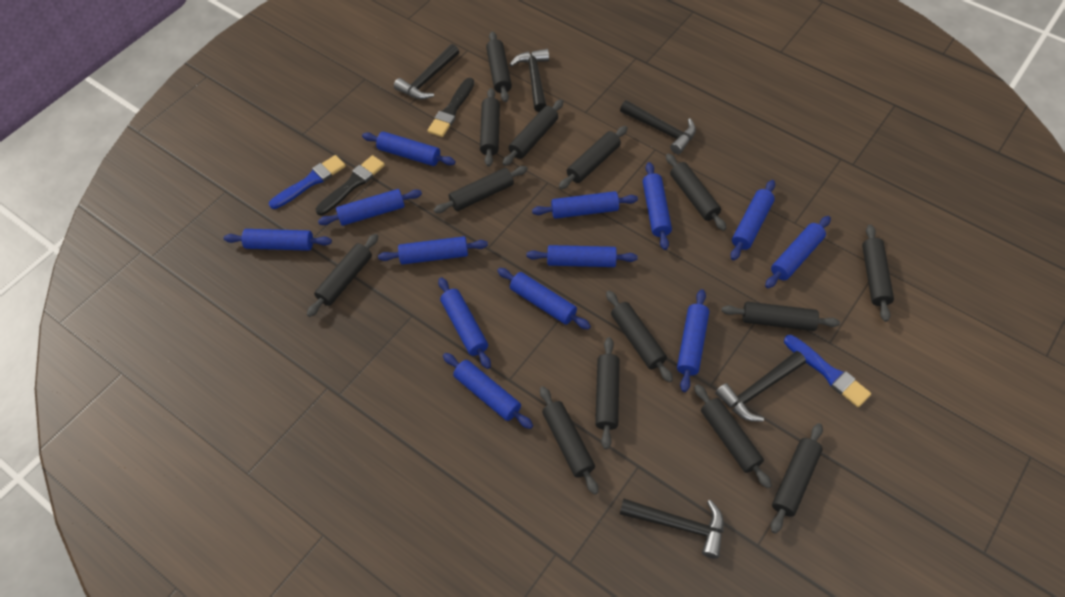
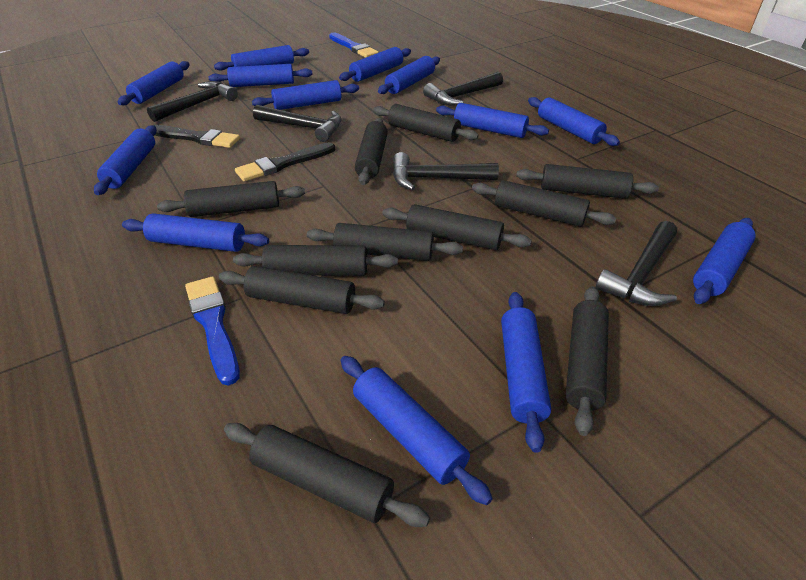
black rolling pin: 14 -> 11

